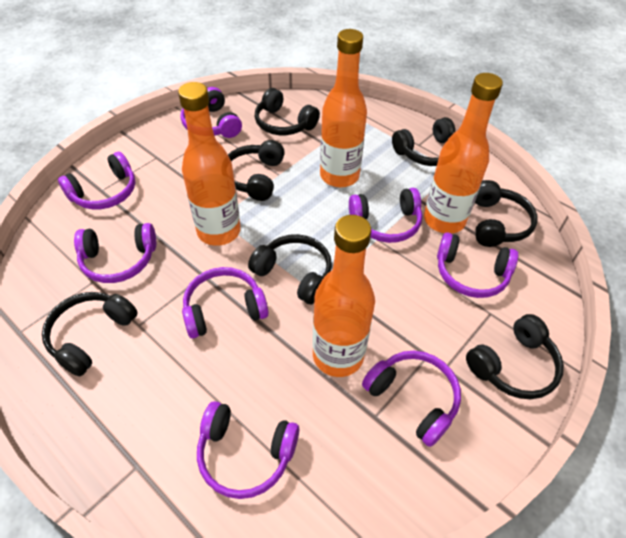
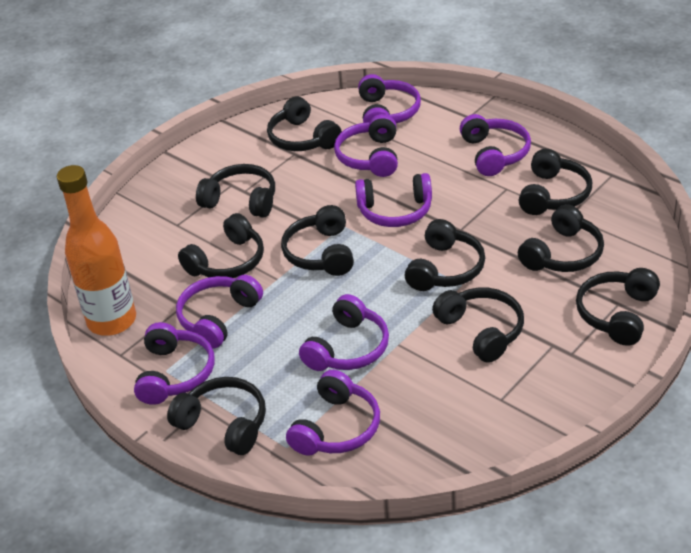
black headphones: 7 -> 10
orange bottle: 4 -> 1

